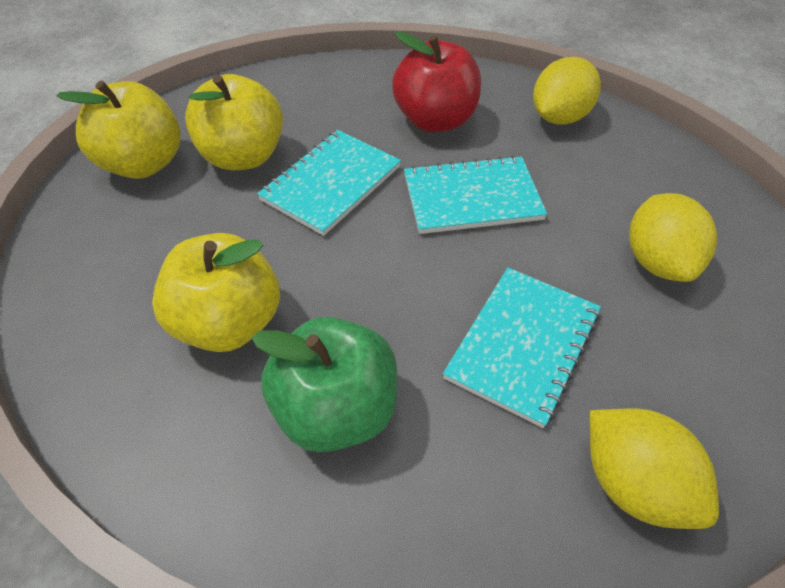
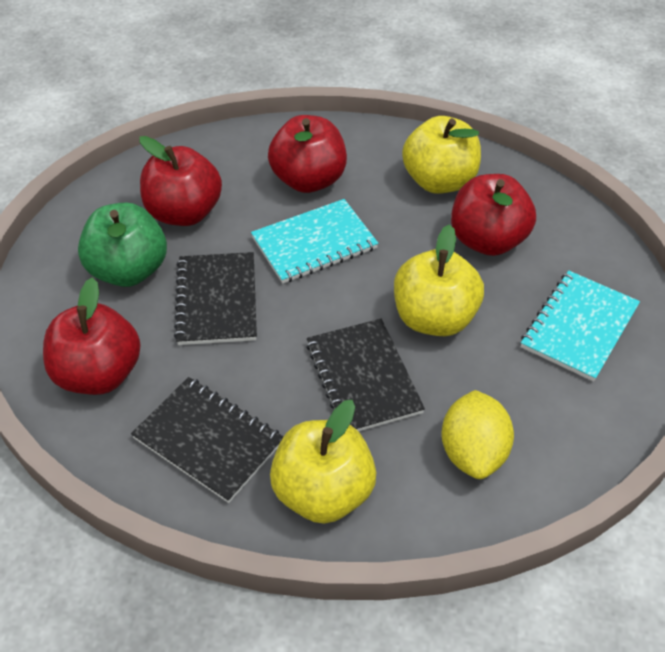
black notebook: 0 -> 3
red apple: 1 -> 4
turquoise notebook: 3 -> 2
yellow lemon: 3 -> 1

